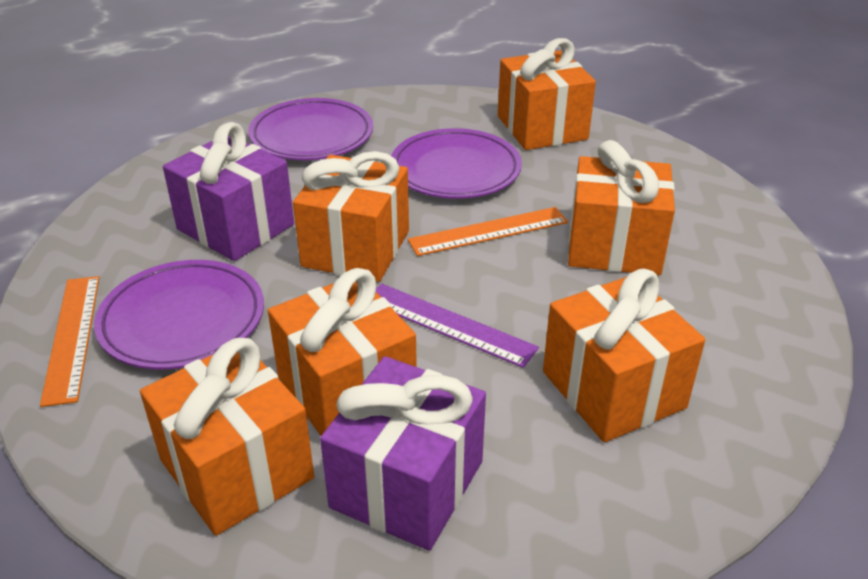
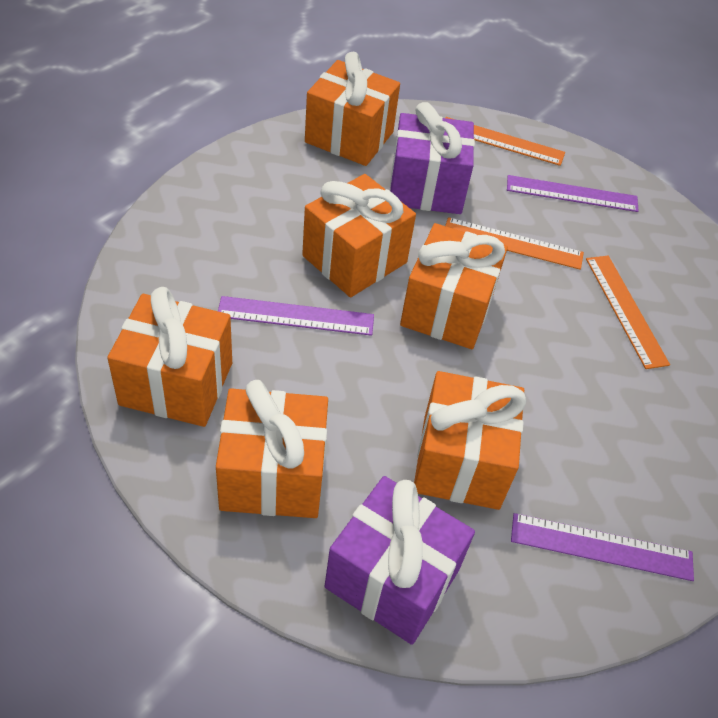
orange ruler: 2 -> 3
purple plate: 3 -> 0
purple ruler: 1 -> 3

